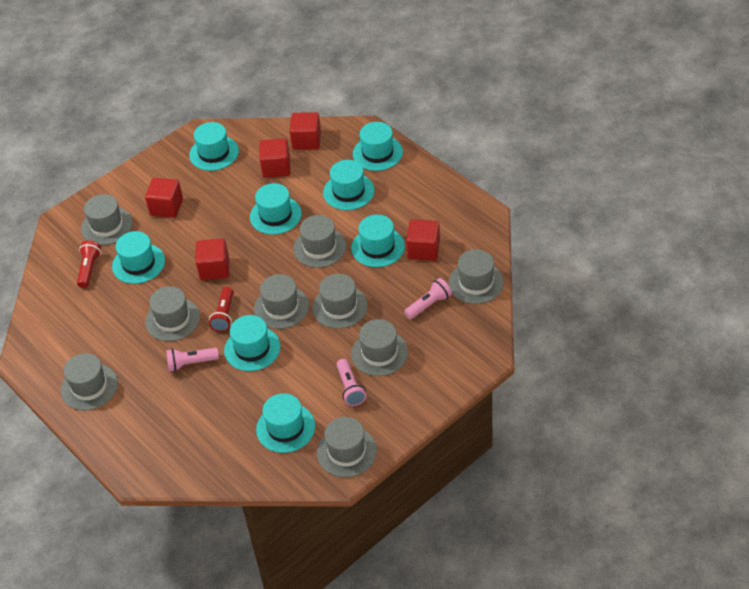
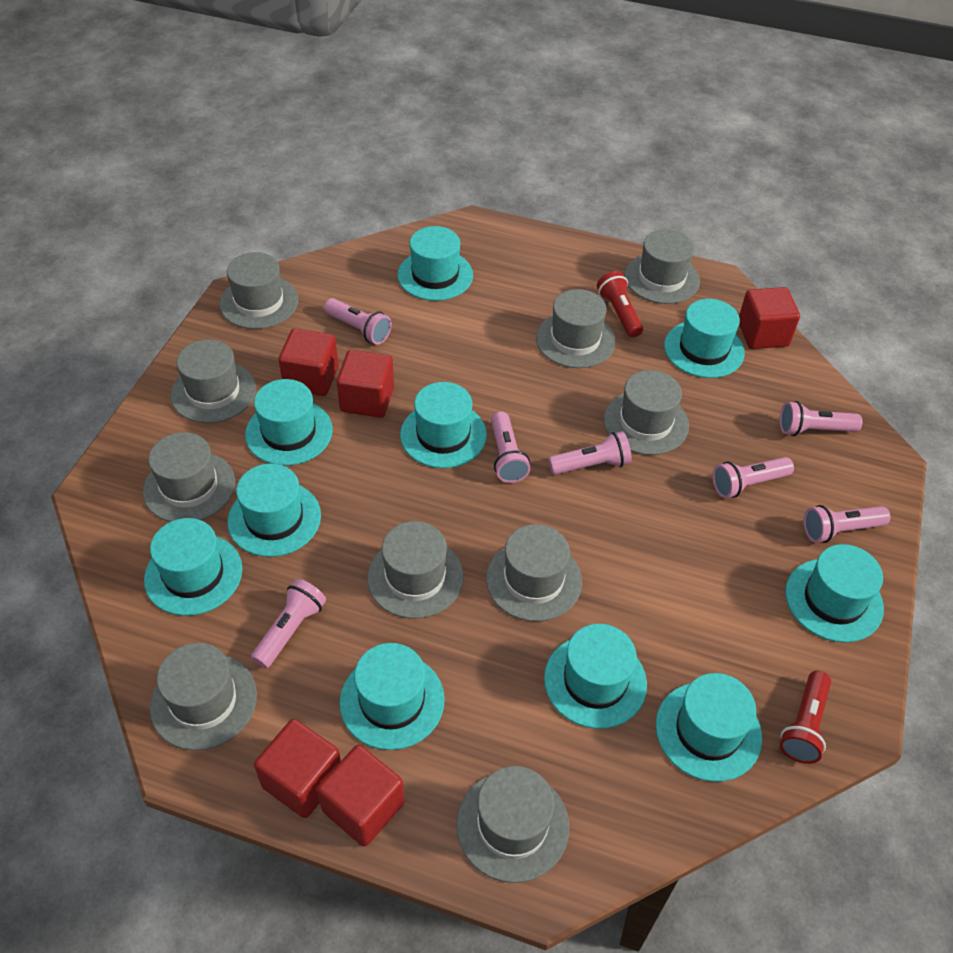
grey hat: 9 -> 10
pink flashlight: 3 -> 7
turquoise hat: 8 -> 10

